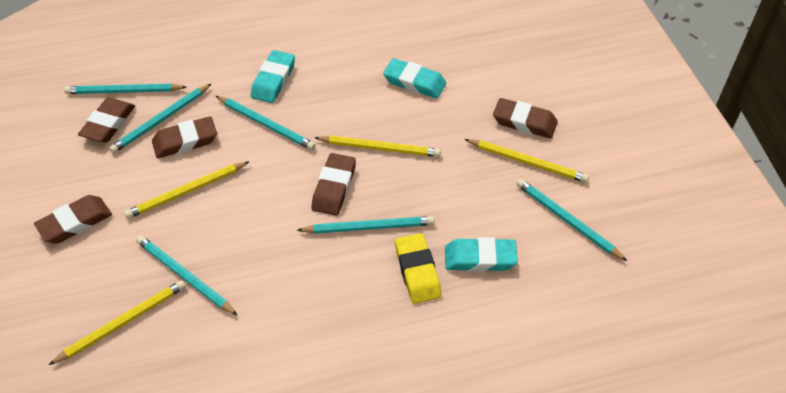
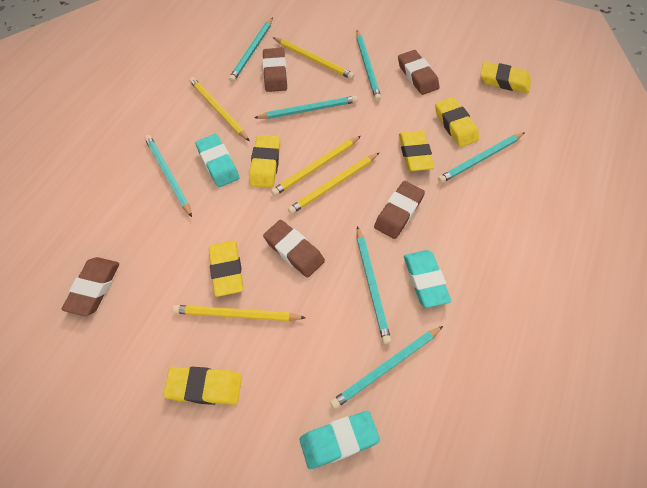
turquoise pencil: 6 -> 7
yellow eraser: 1 -> 6
yellow pencil: 4 -> 5

